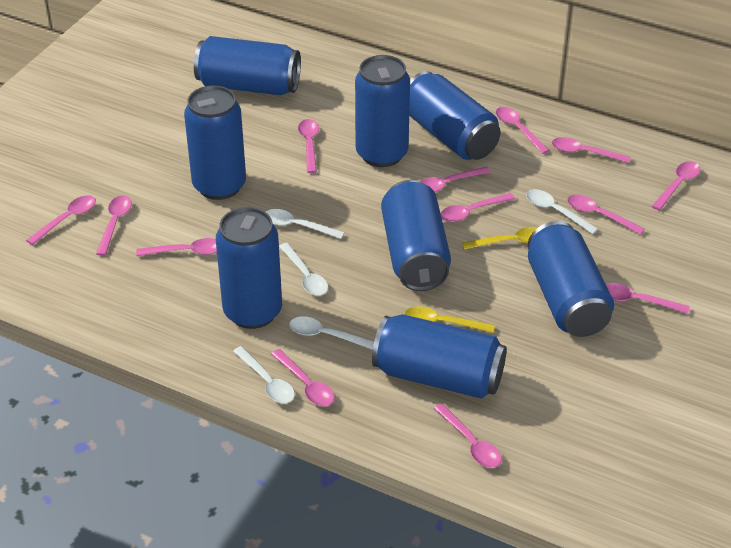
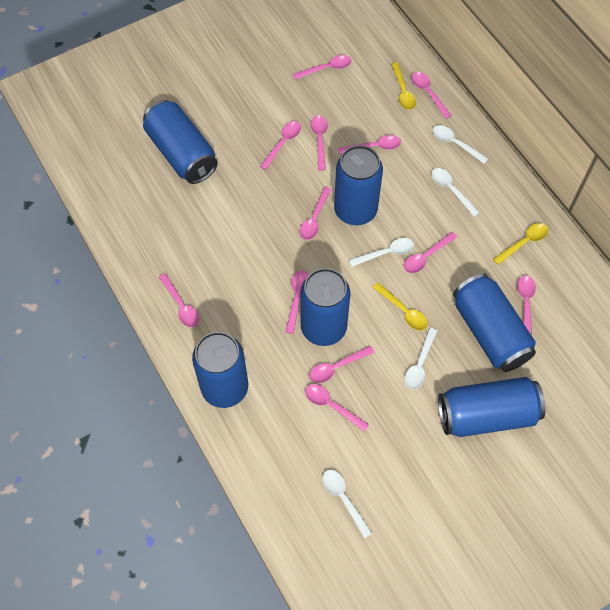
blue can: 8 -> 6
pink spoon: 13 -> 12
yellow spoon: 2 -> 3

